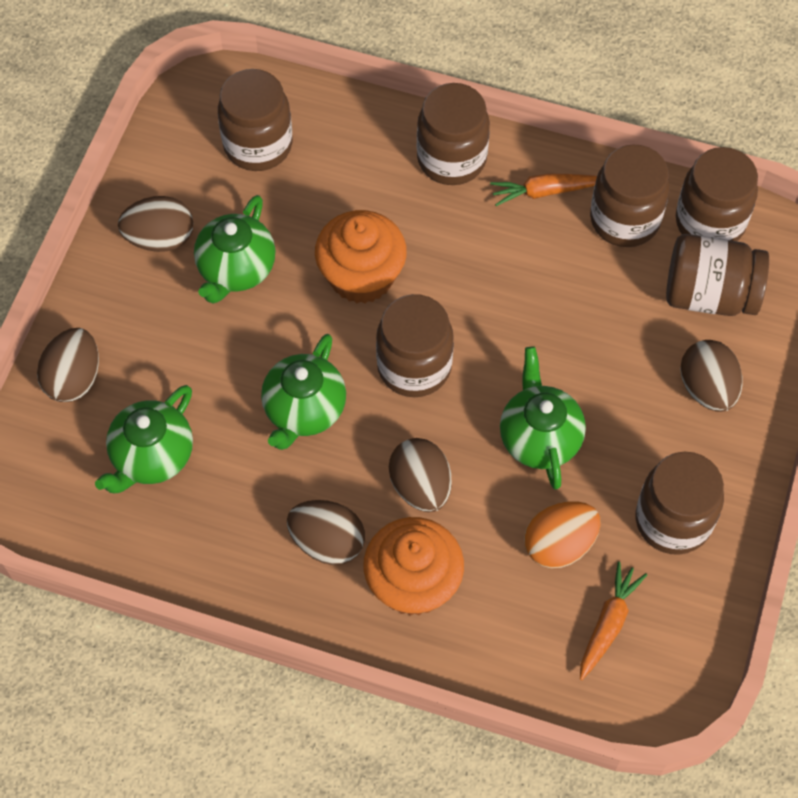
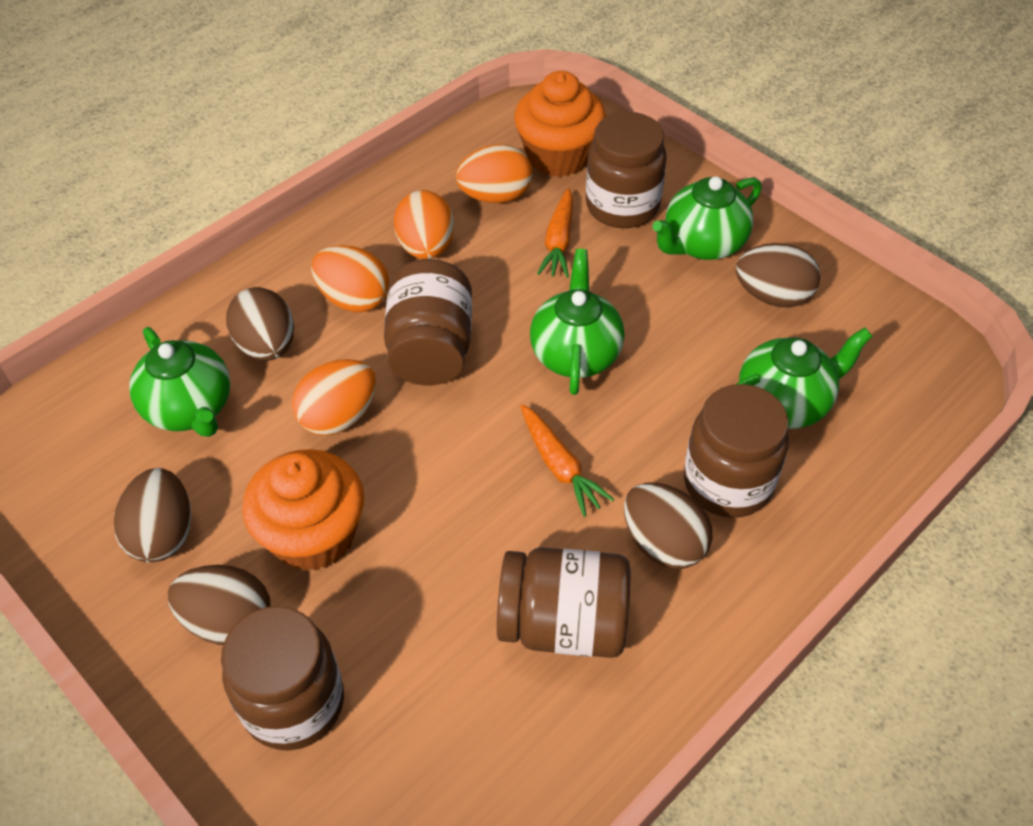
brown jar: 7 -> 5
orange egg: 1 -> 4

